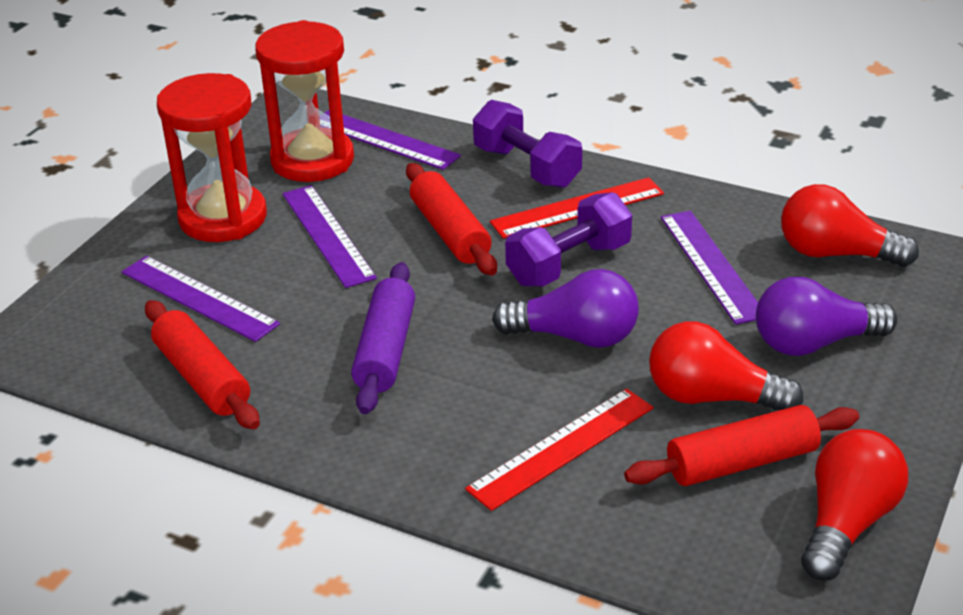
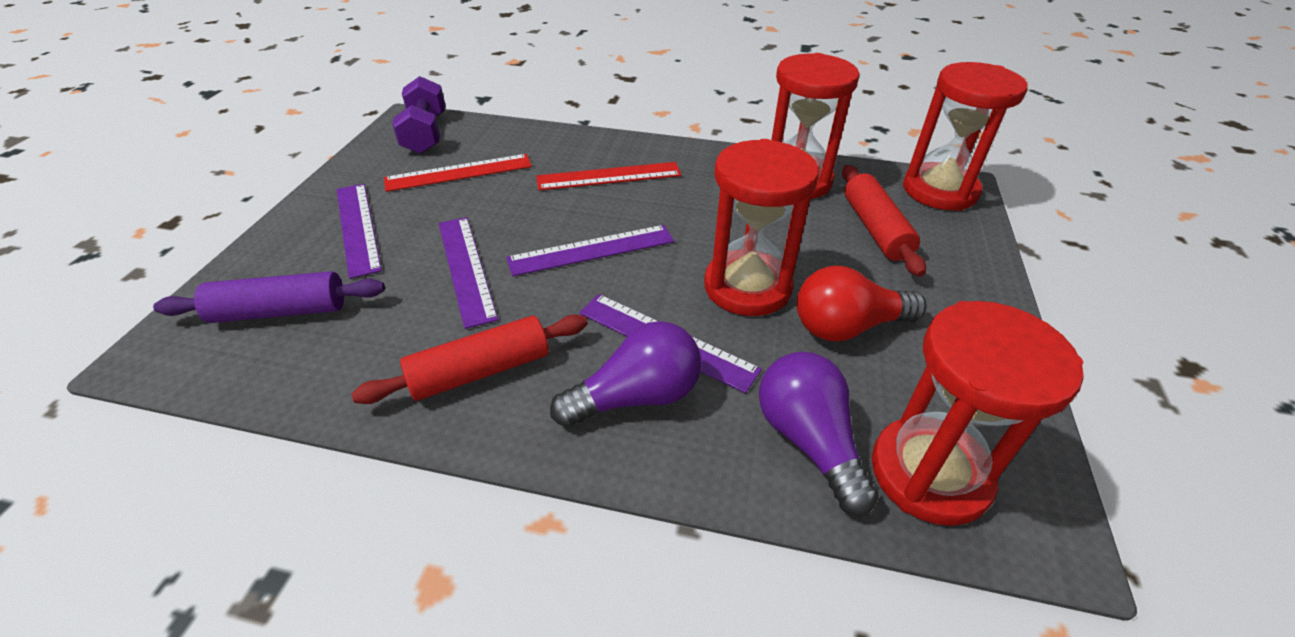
purple dumbbell: 2 -> 1
red hourglass: 2 -> 4
red light bulb: 3 -> 1
red rolling pin: 3 -> 2

